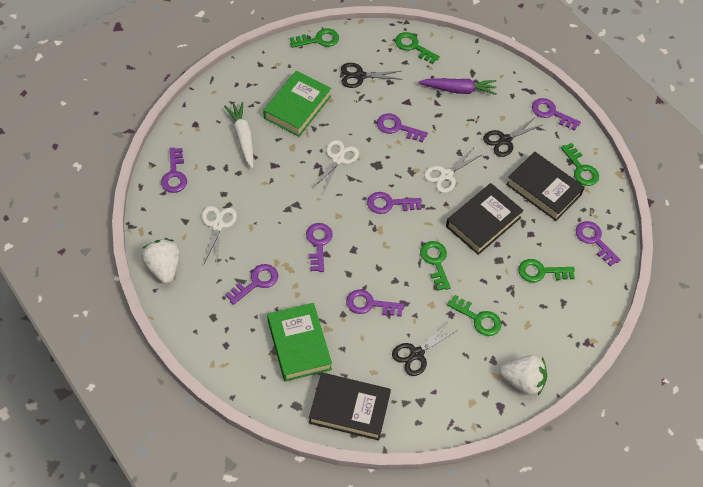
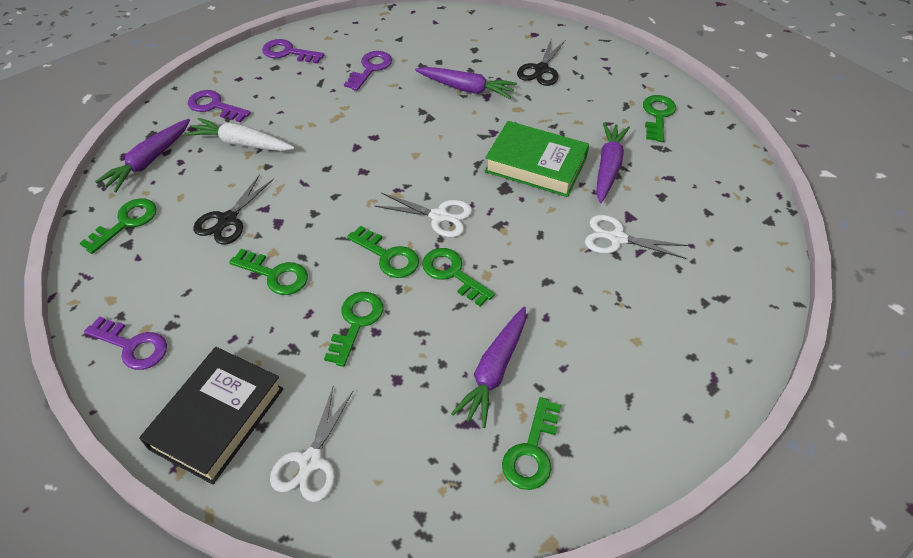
black book: 3 -> 1
black scissors: 3 -> 2
green book: 2 -> 1
green key: 6 -> 7
purple carrot: 1 -> 4
purple key: 8 -> 4
white strawberry: 2 -> 0

